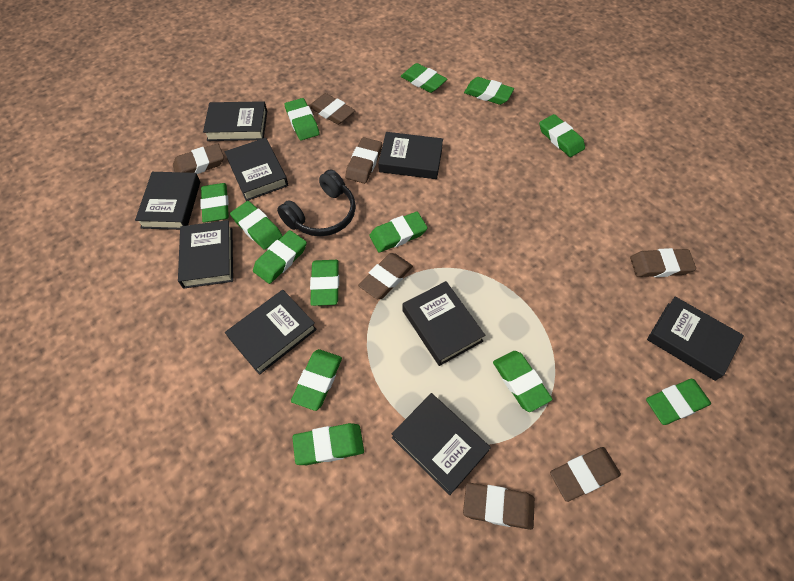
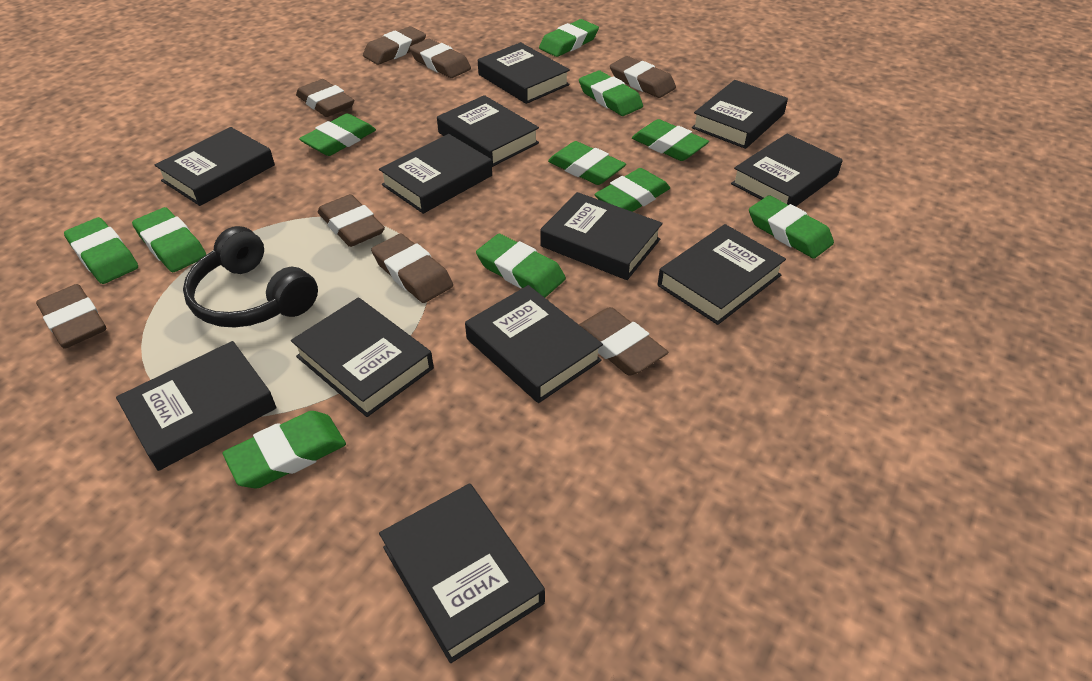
black book: 9 -> 12
brown eraser: 7 -> 8
green eraser: 13 -> 11

